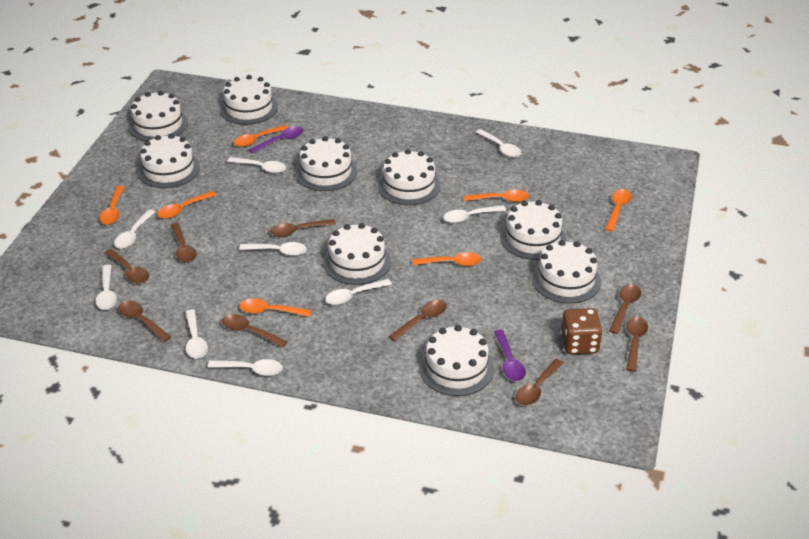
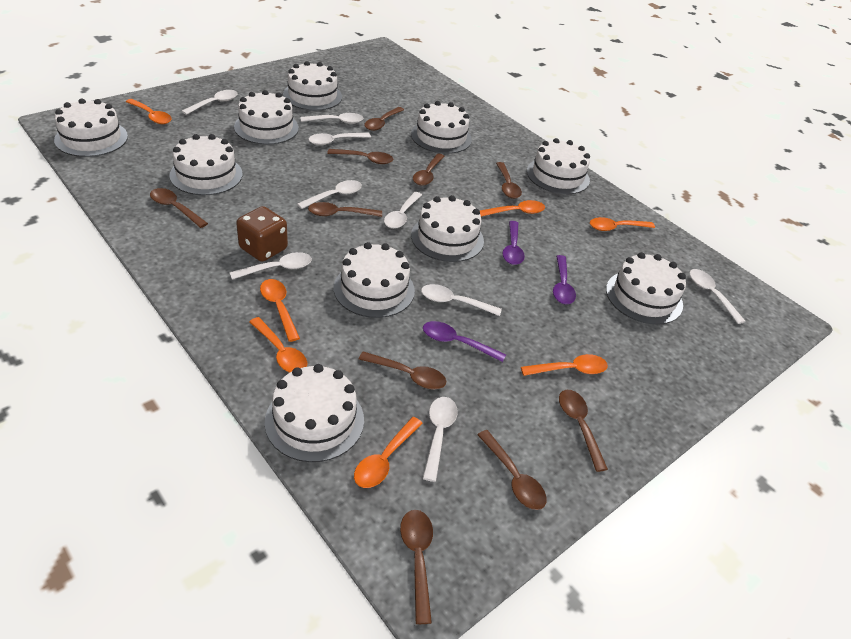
brown spoon: 9 -> 10
purple spoon: 2 -> 3
white cake: 9 -> 10

